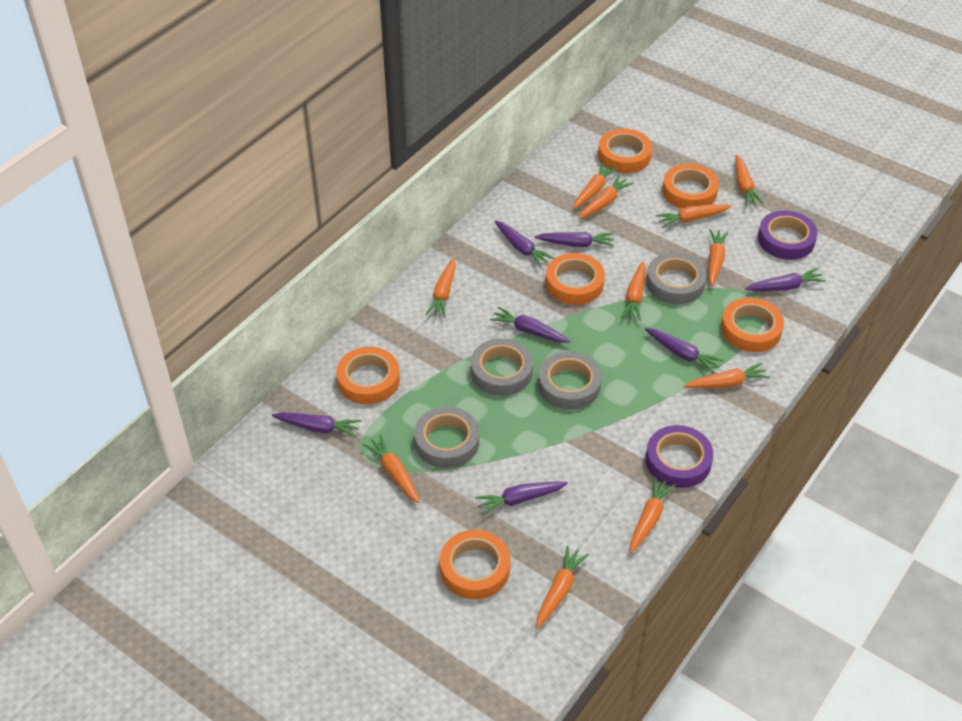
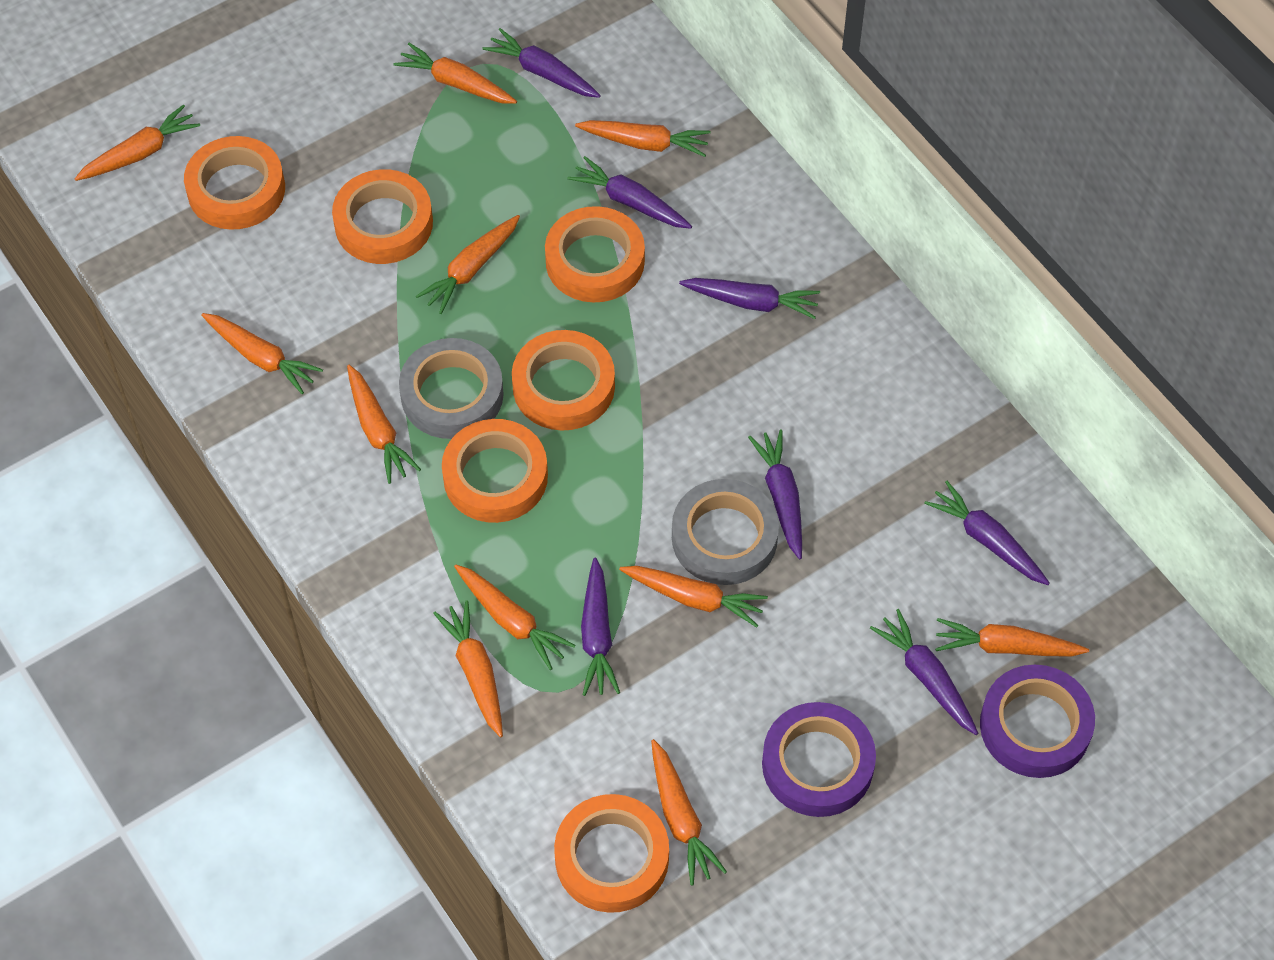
grey tape: 4 -> 2

